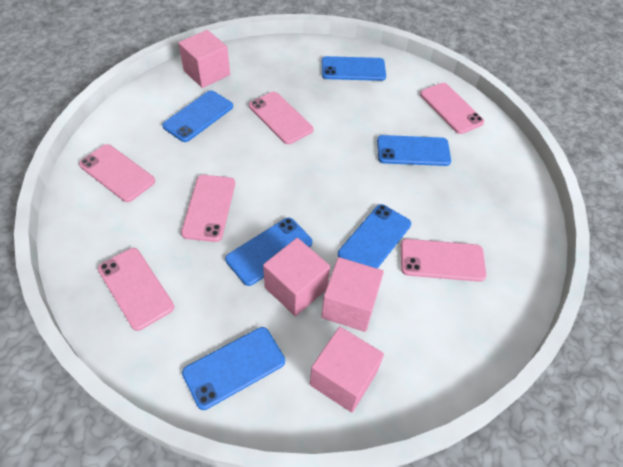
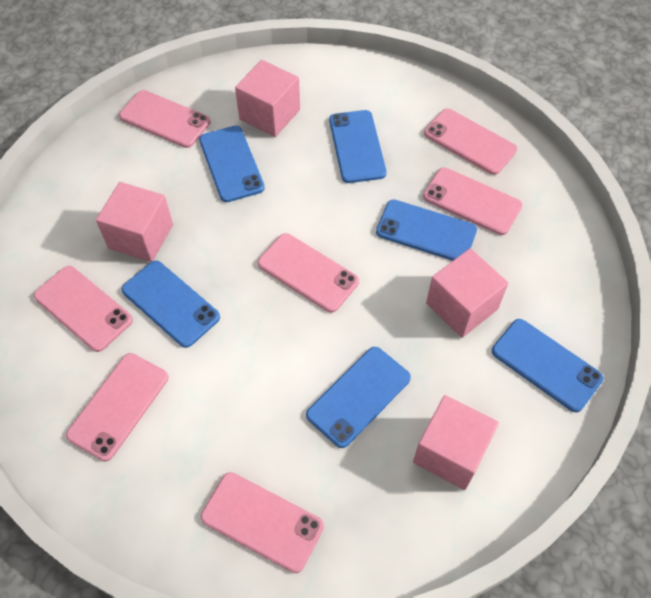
pink phone: 6 -> 7

